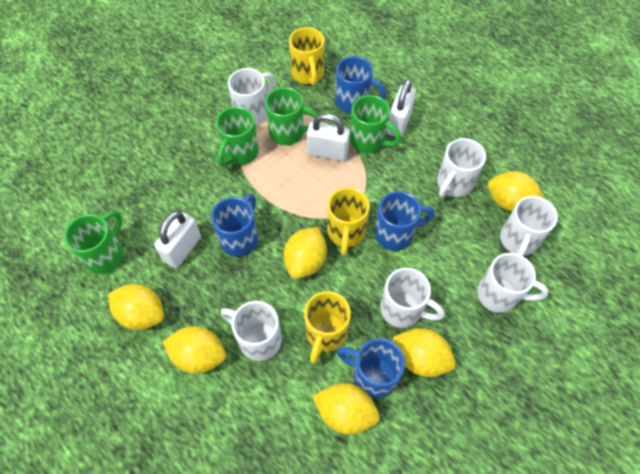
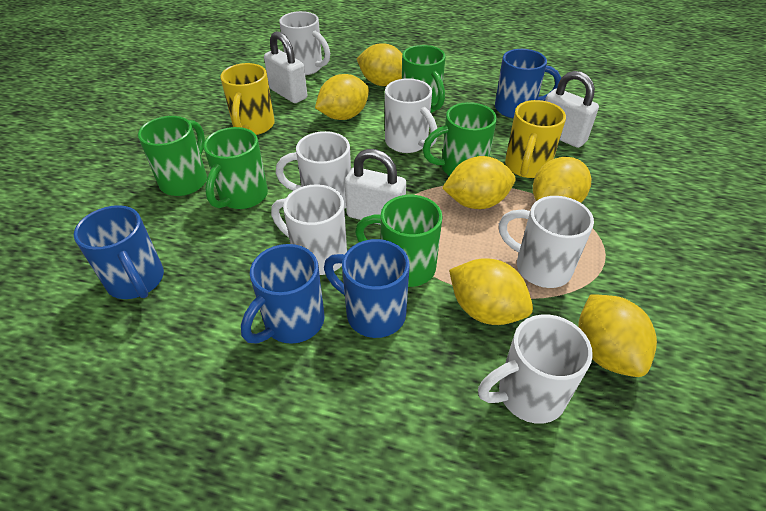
green mug: 4 -> 5
yellow mug: 3 -> 2

